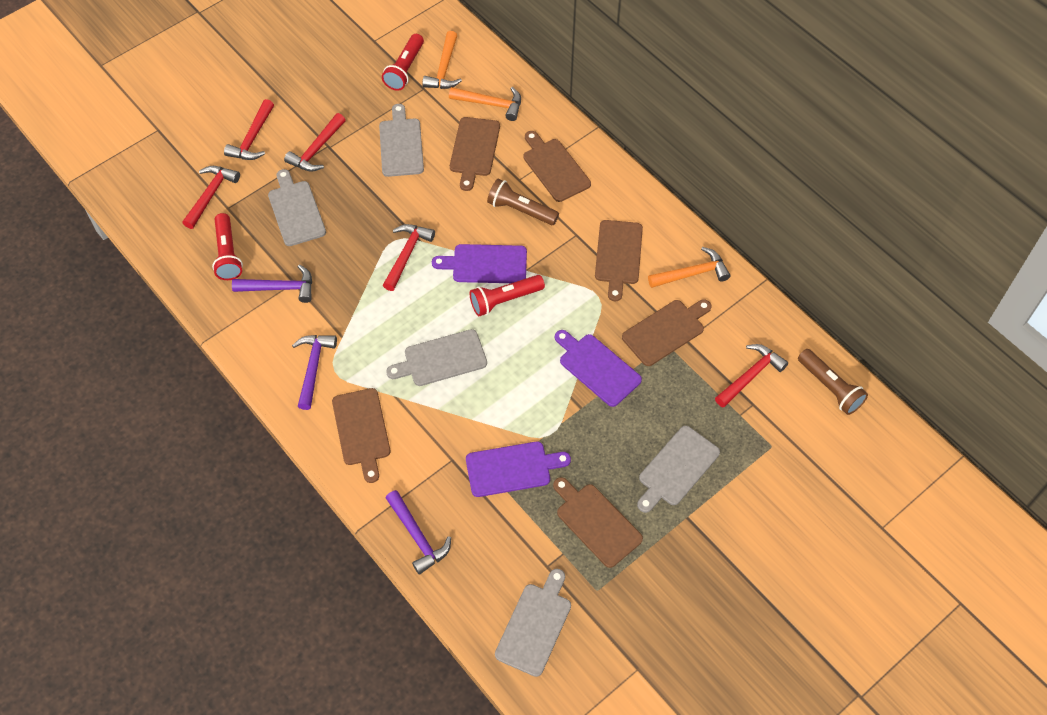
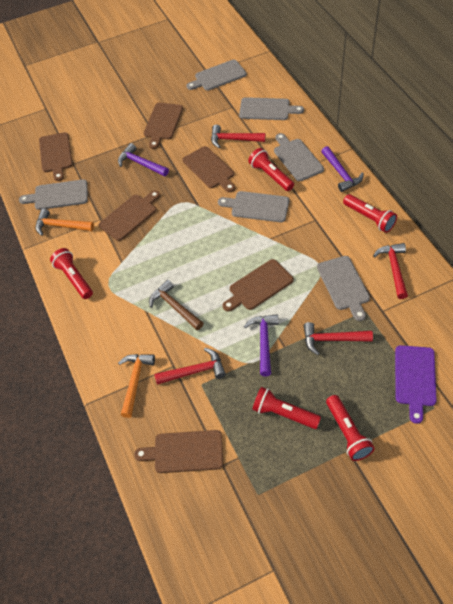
brown flashlight: 2 -> 0
brown hammer: 0 -> 1
grey cutting board: 5 -> 6
orange hammer: 3 -> 2
purple cutting board: 3 -> 1
red flashlight: 3 -> 5
red hammer: 5 -> 4

